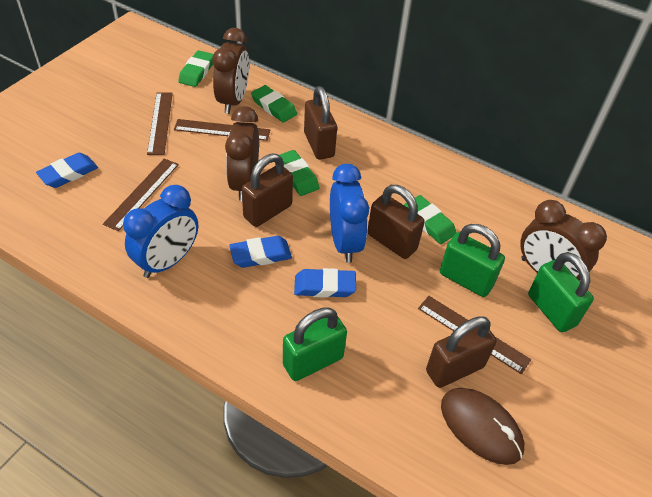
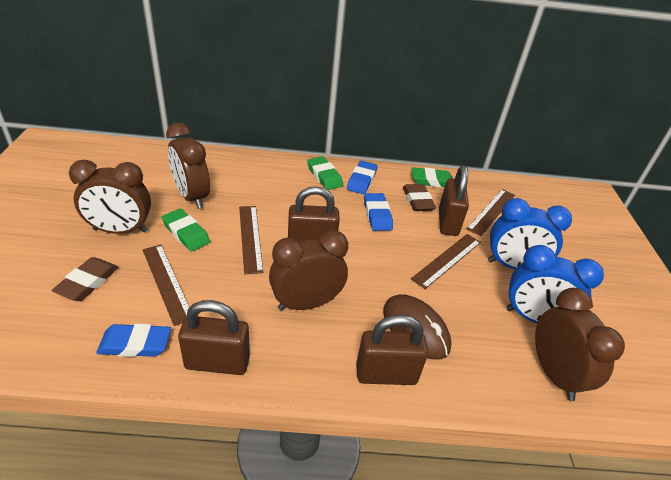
brown clock: 3 -> 4
brown eraser: 0 -> 2
green eraser: 4 -> 3
green padlock: 3 -> 0

